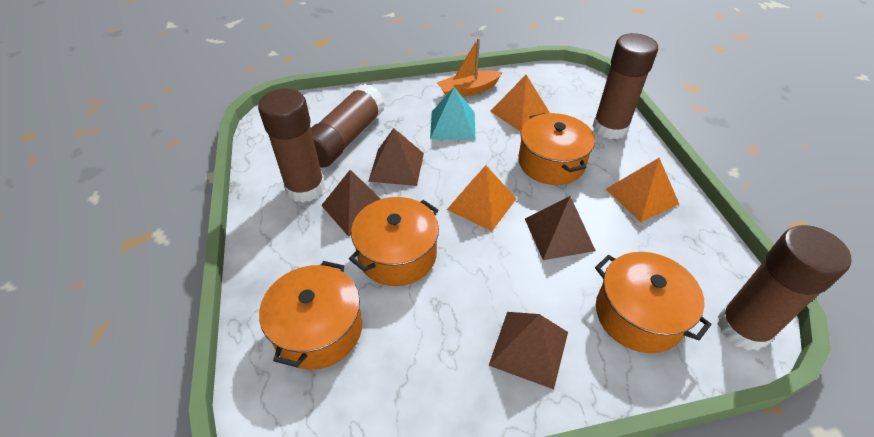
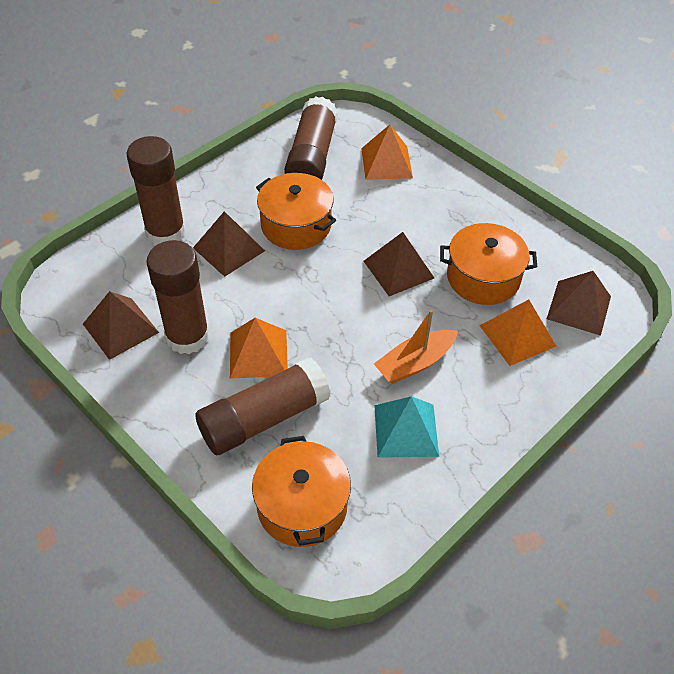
orange pot: 4 -> 3

